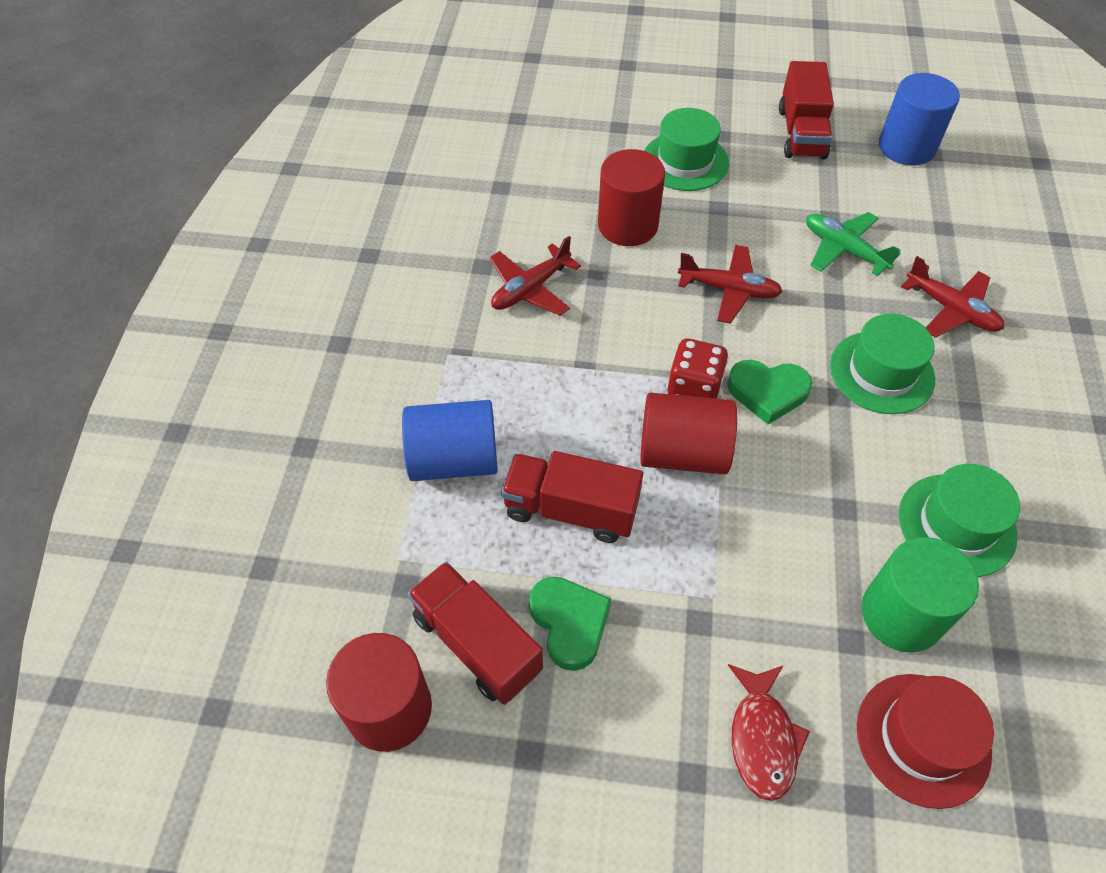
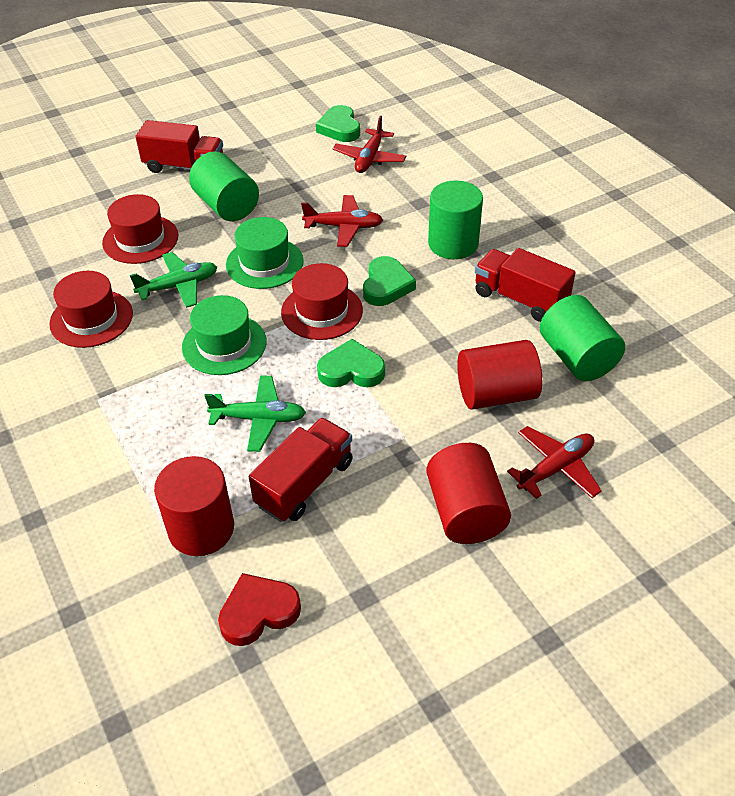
blue cylinder: 2 -> 0
green cylinder: 1 -> 3
green hat: 3 -> 2
green heart: 2 -> 3
green plane: 1 -> 2
red dice: 1 -> 0
red fish: 1 -> 0
red hat: 1 -> 3
red heart: 0 -> 1

